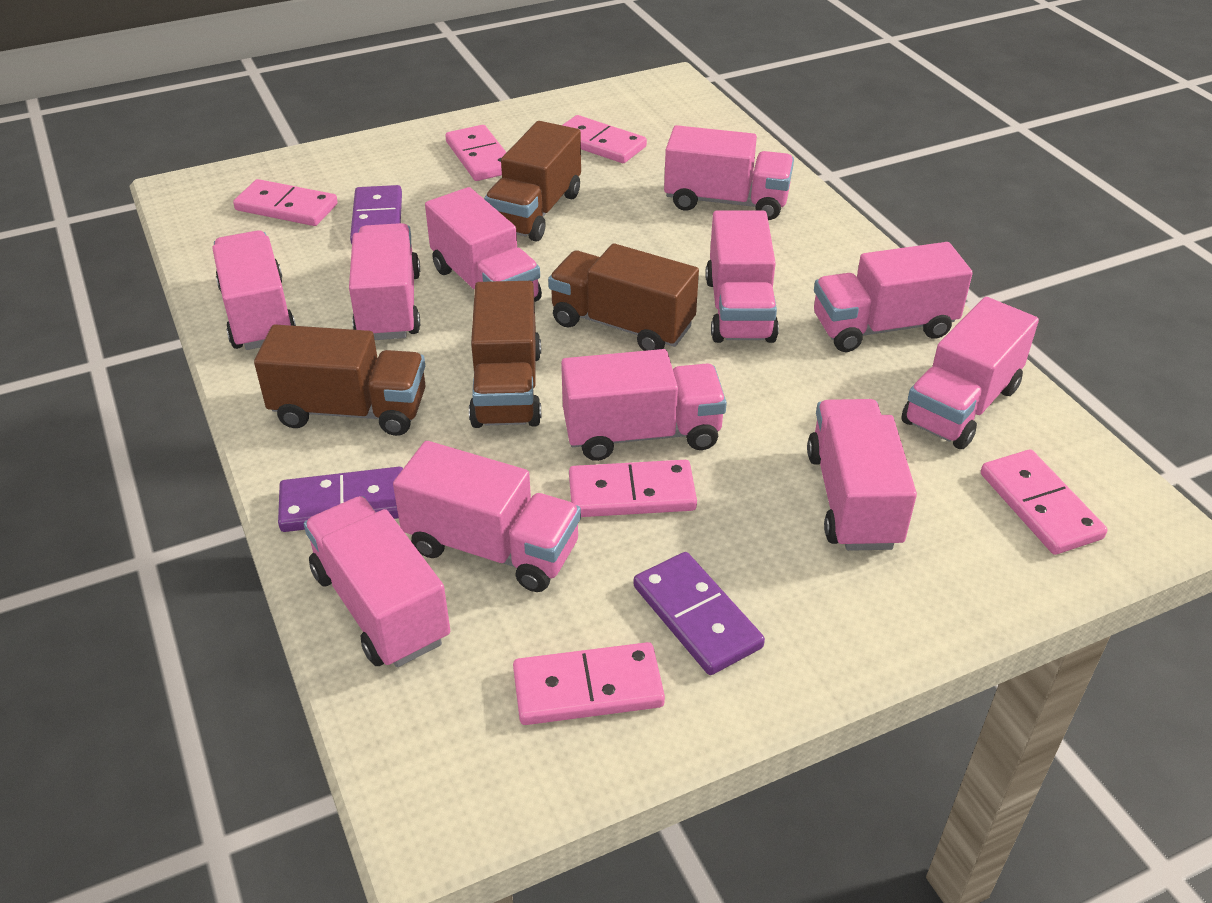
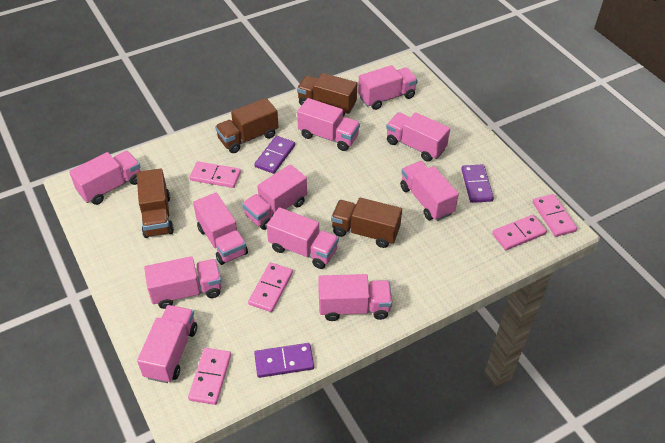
pink domino: 6 -> 5

